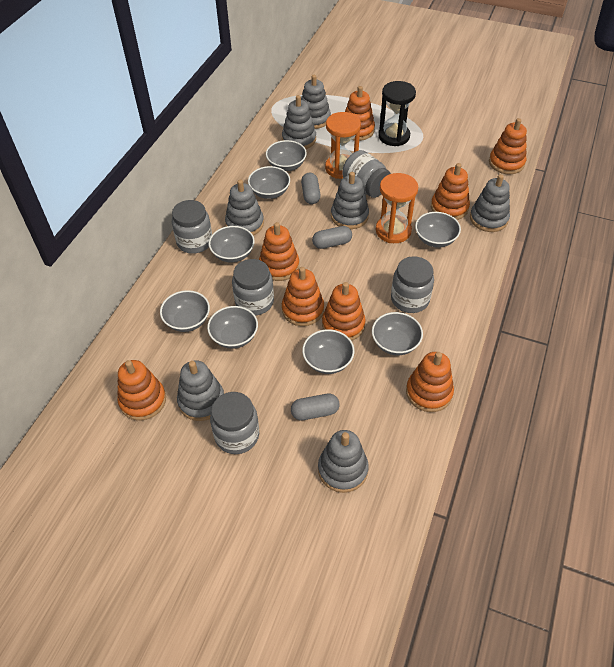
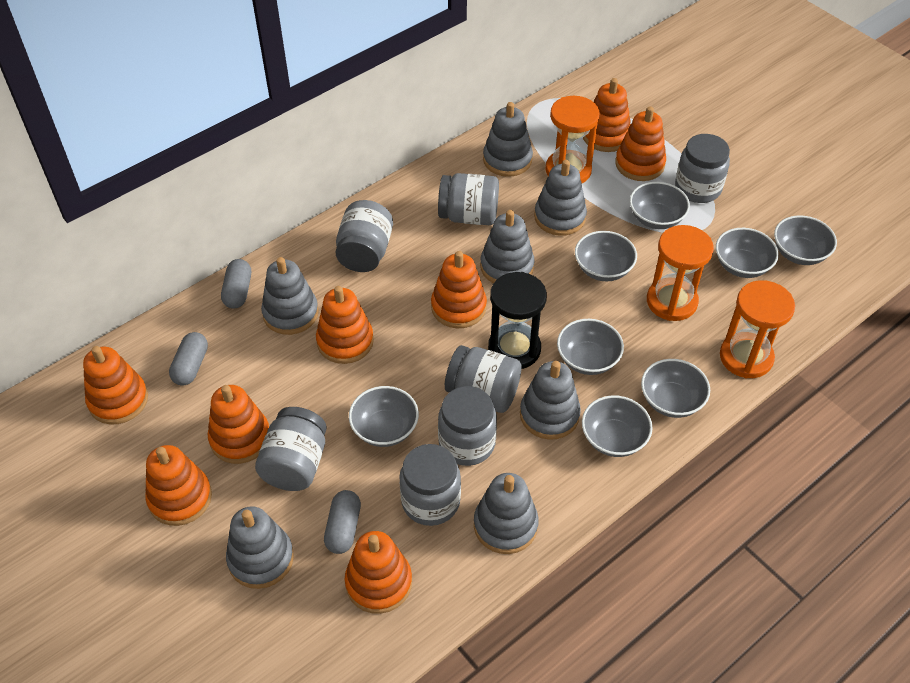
grey jar: 5 -> 7
orange hourglass: 2 -> 3

